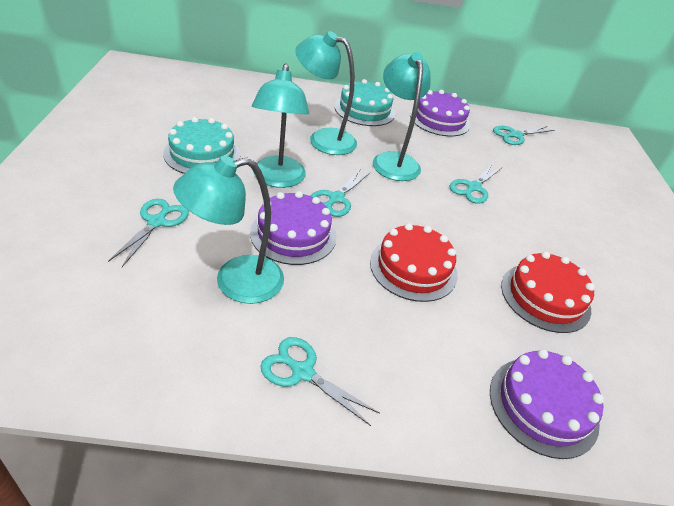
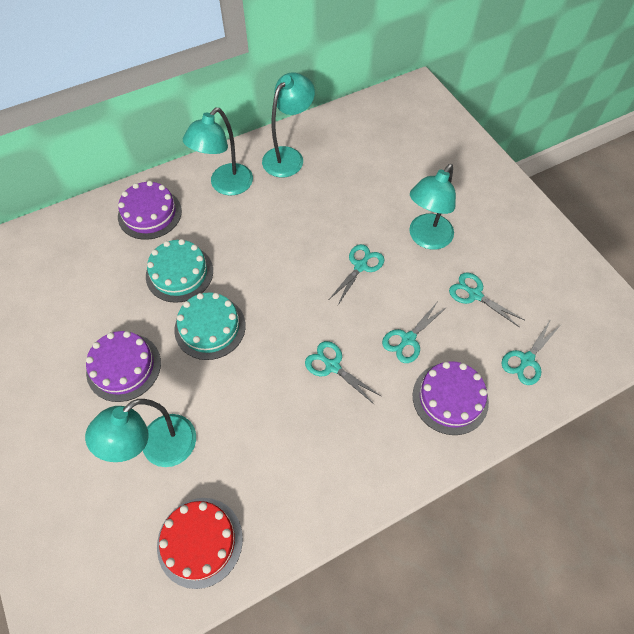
red cake: 2 -> 1

